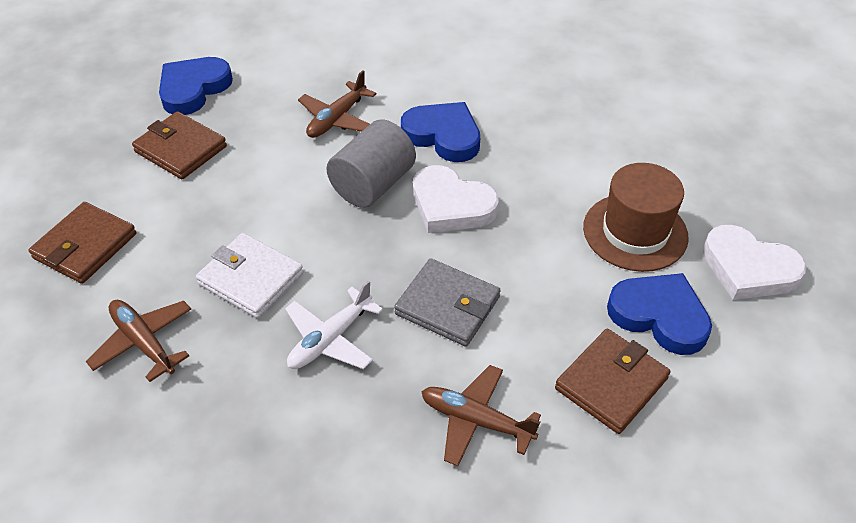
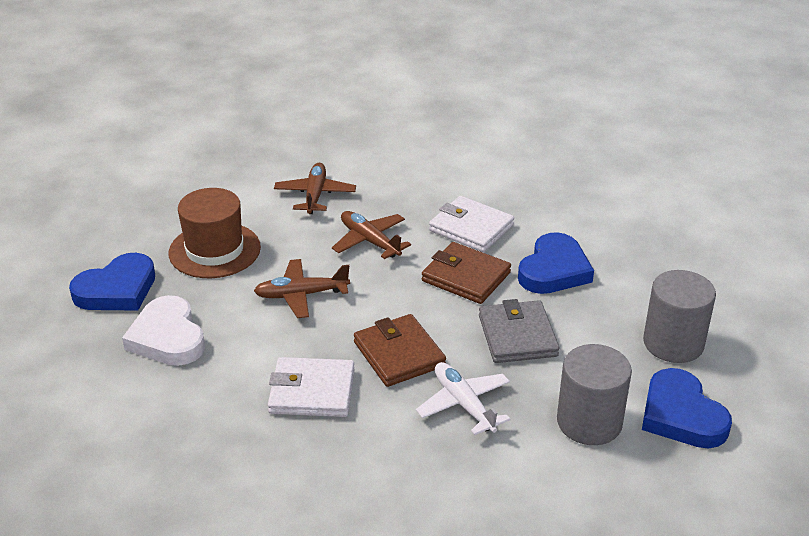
brown wallet: 3 -> 2
grey cylinder: 1 -> 2
white heart: 2 -> 1
white wallet: 1 -> 2

